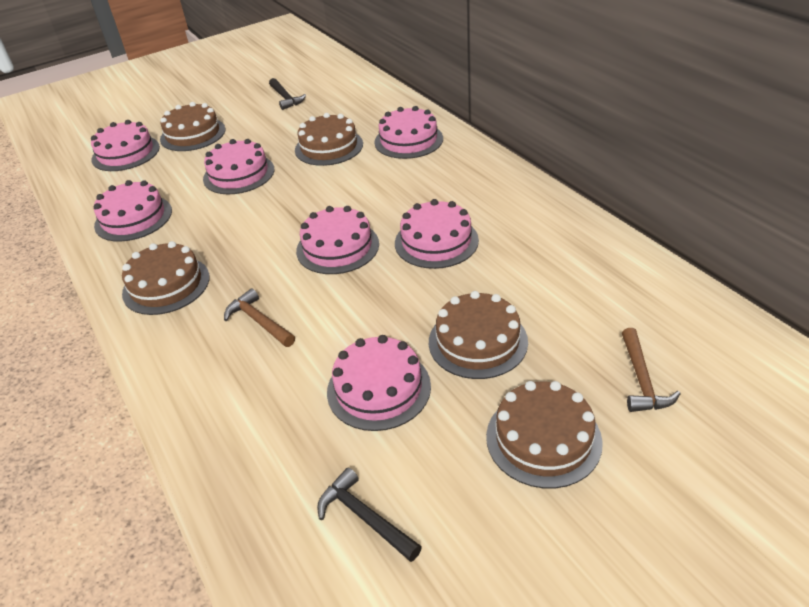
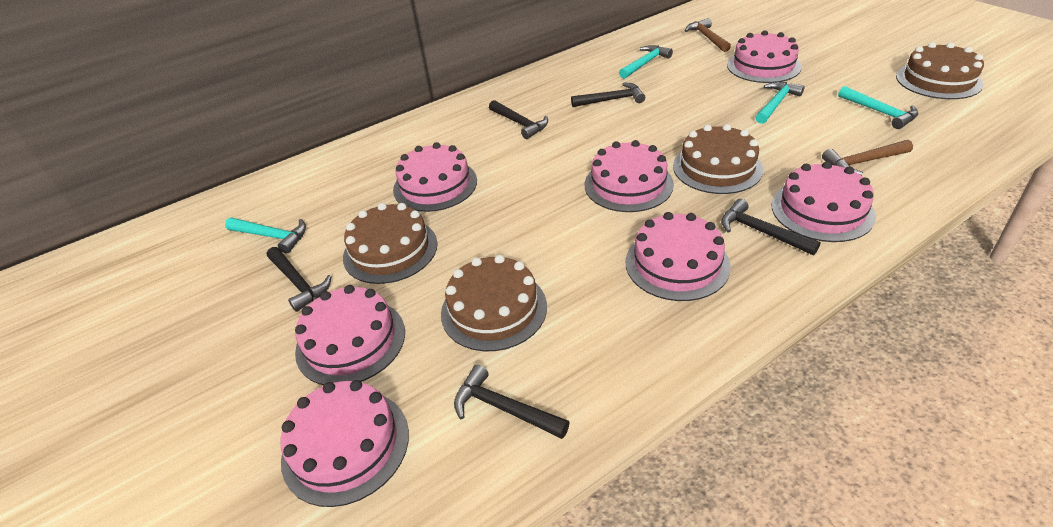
black hammer: 2 -> 5
brown cake: 5 -> 4
turquoise hammer: 0 -> 4

